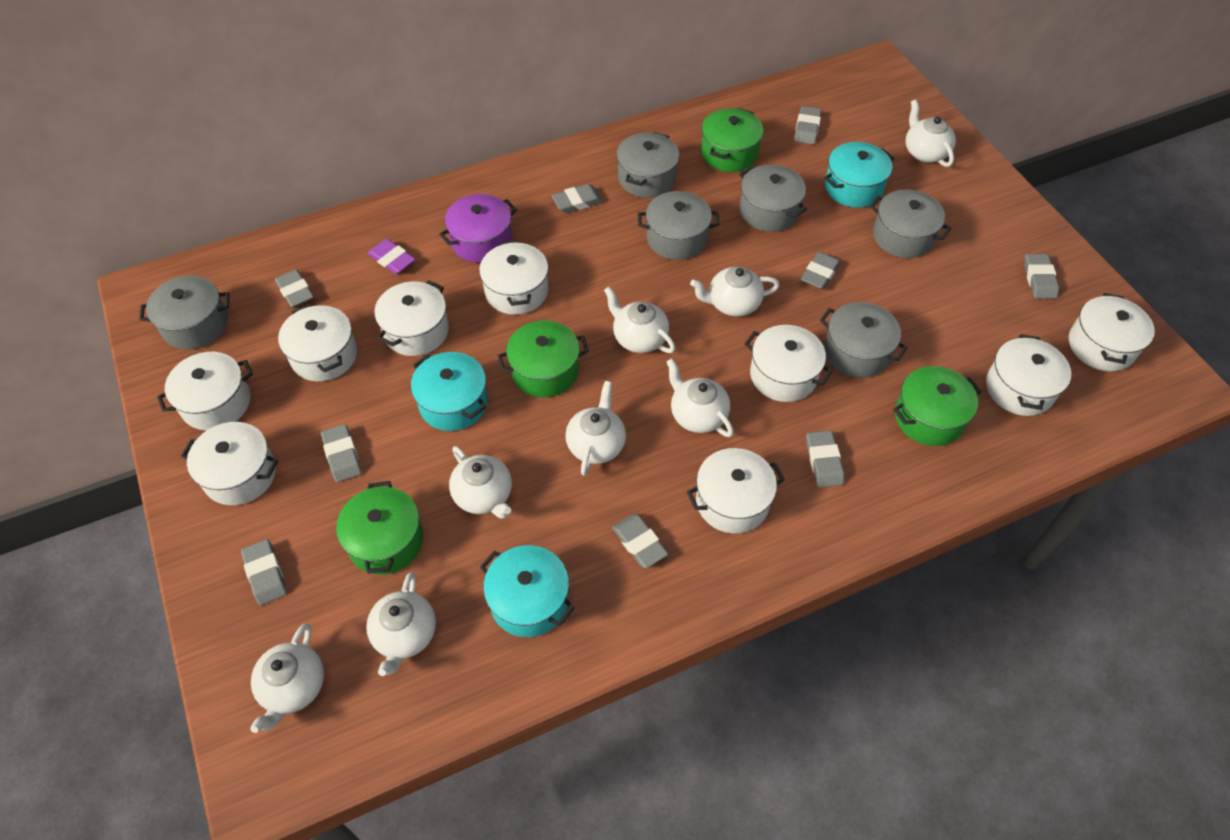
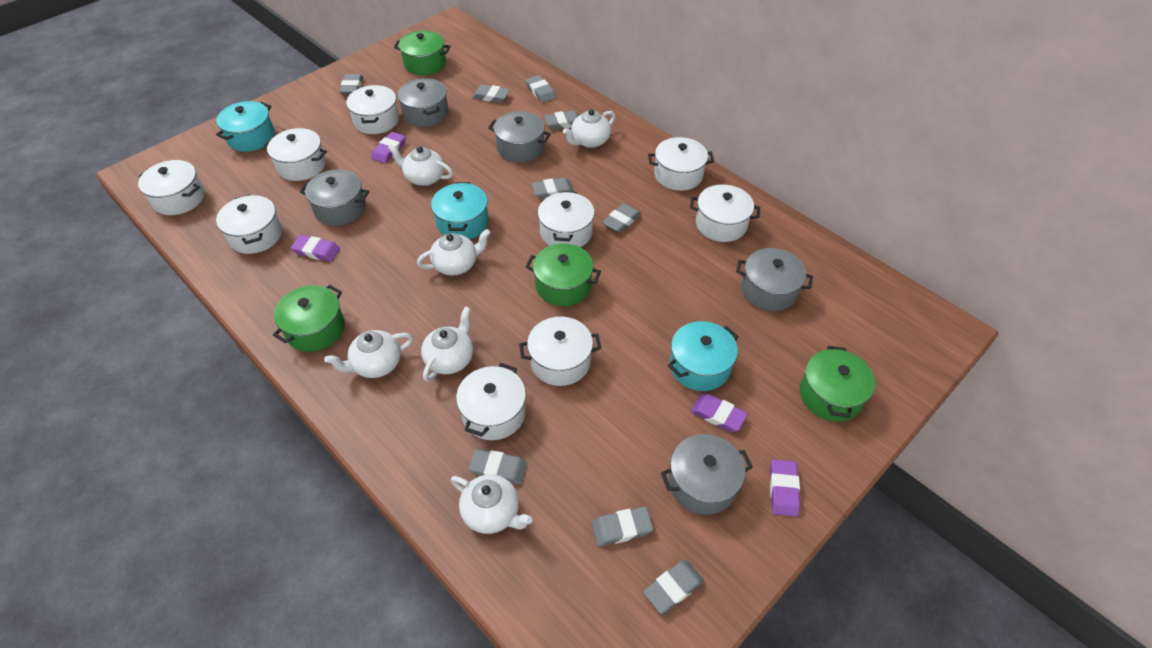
grey pot: 6 -> 5
purple eraser: 1 -> 4
purple pot: 1 -> 0
white teapot: 8 -> 6

